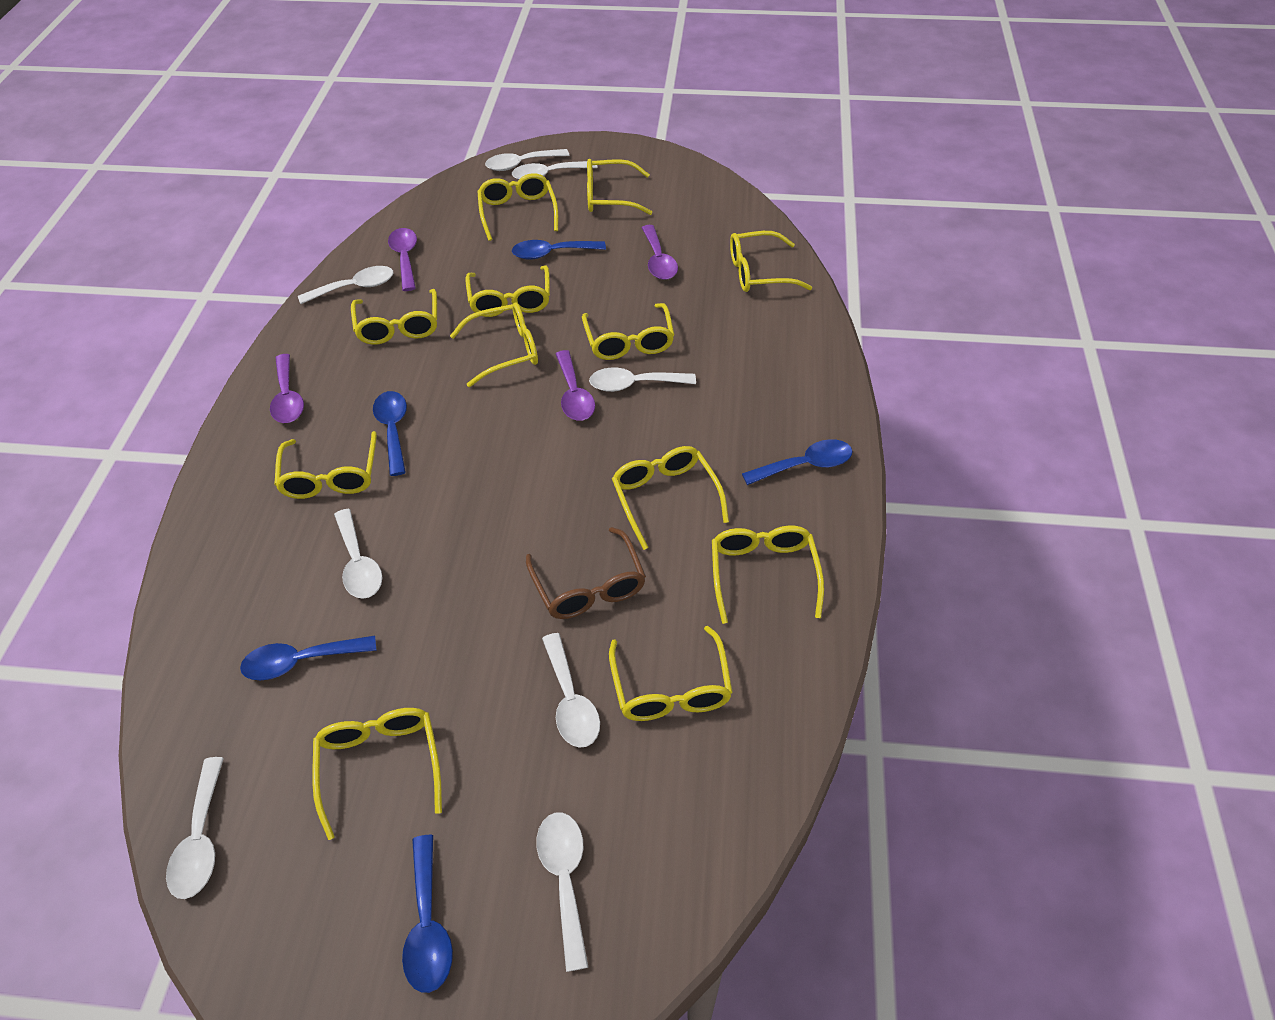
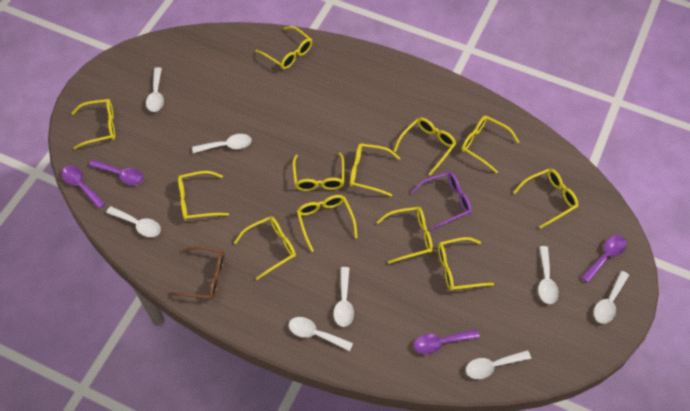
blue spoon: 5 -> 0
purple glasses: 0 -> 1

